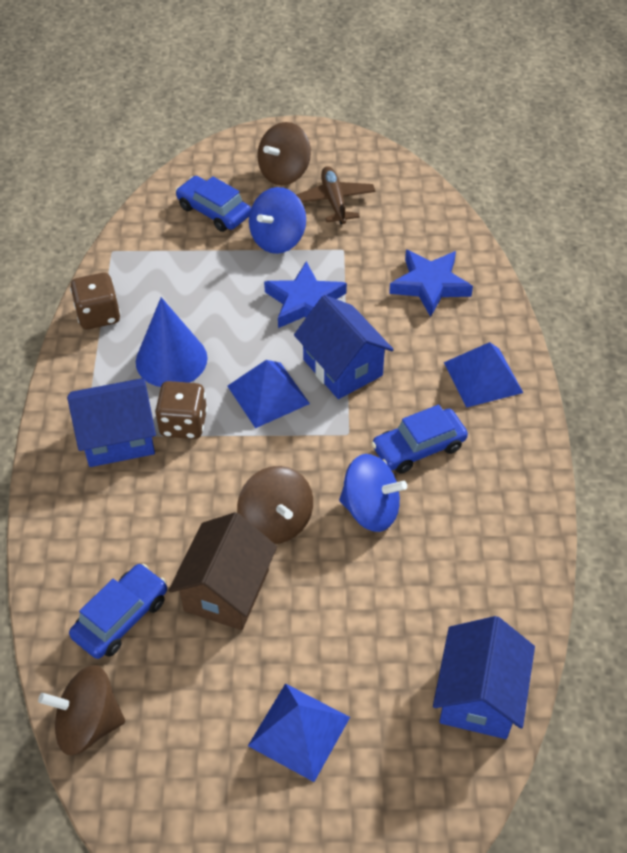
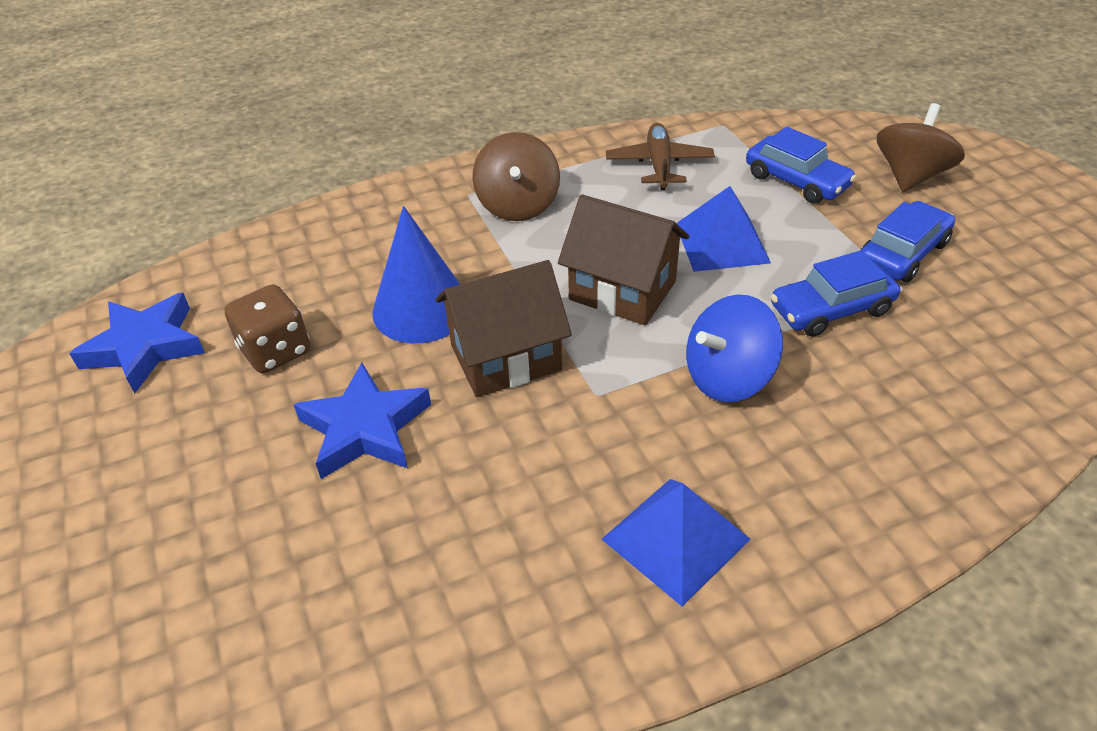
blue house: 3 -> 0
blue pyramid: 3 -> 2
blue spinning top: 2 -> 1
brown dice: 2 -> 1
brown house: 1 -> 2
brown spinning top: 3 -> 2

